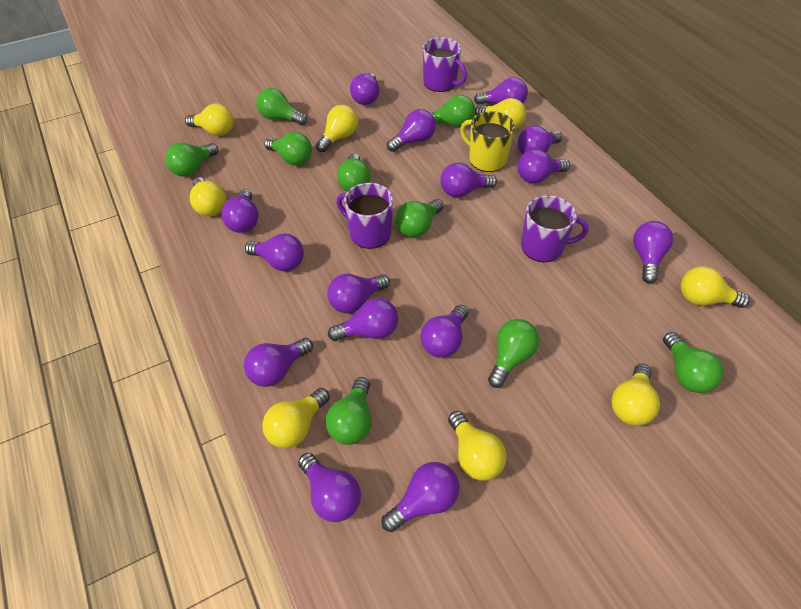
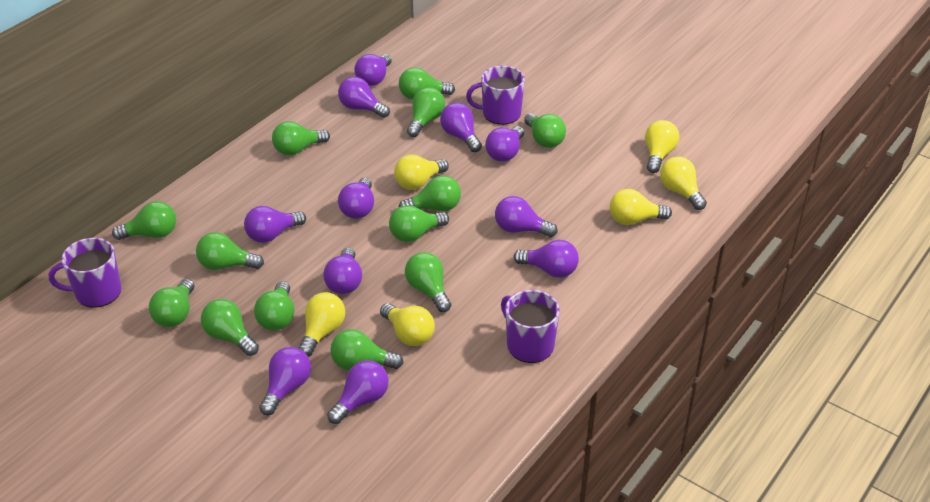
green light bulb: 9 -> 13
purple light bulb: 15 -> 11
yellow light bulb: 8 -> 6
yellow mug: 1 -> 0

